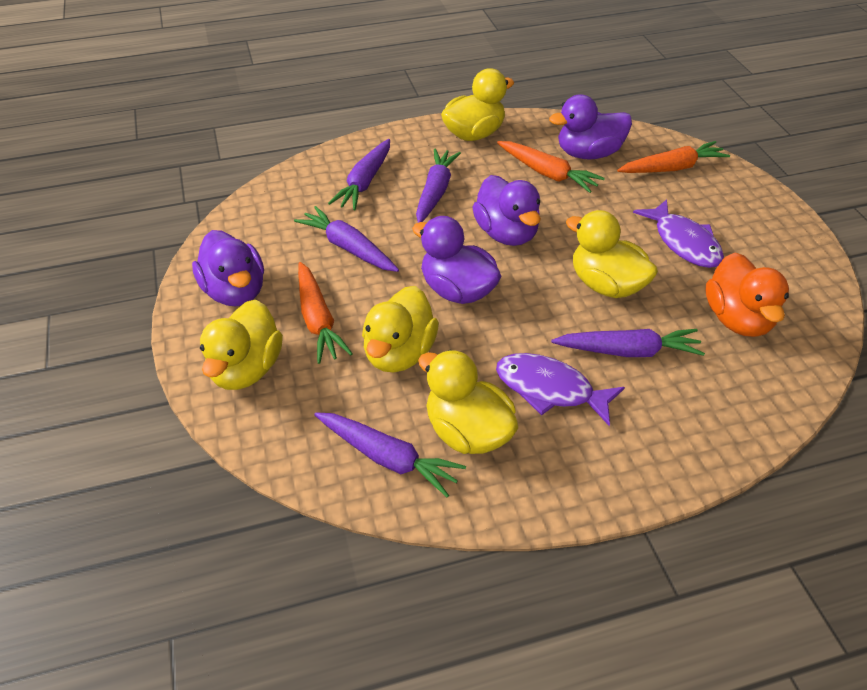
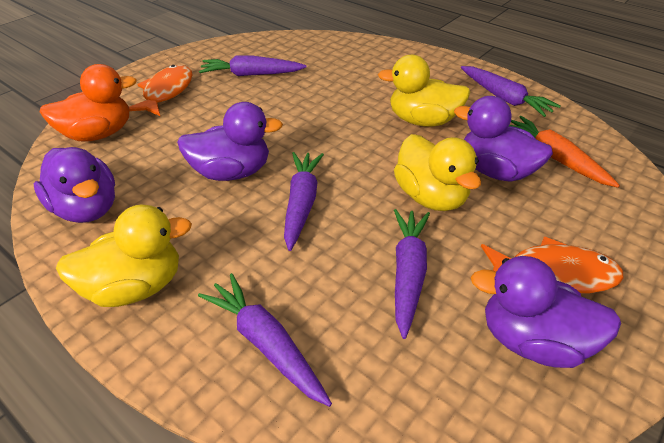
orange carrot: 3 -> 1
orange fish: 0 -> 2
purple fish: 2 -> 0
yellow duck: 5 -> 3

